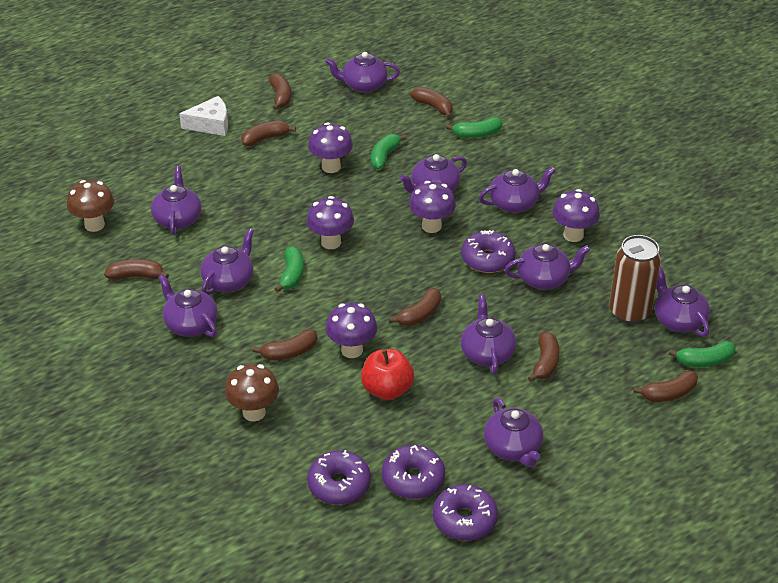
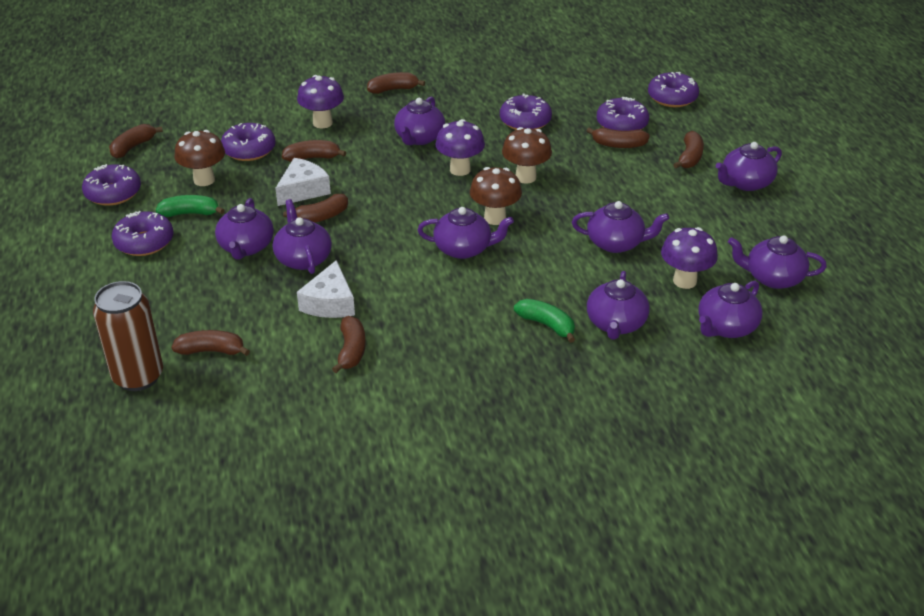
brown mushroom: 2 -> 3
green banana: 4 -> 2
purple donut: 4 -> 6
purple mushroom: 5 -> 3
purple teapot: 10 -> 9
red apple: 1 -> 0
white cheese: 1 -> 2

